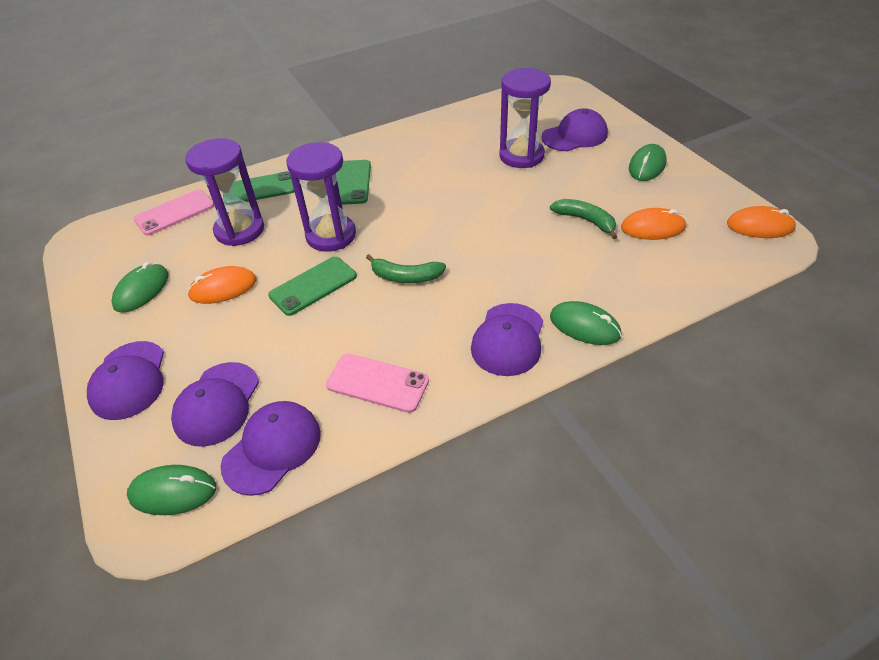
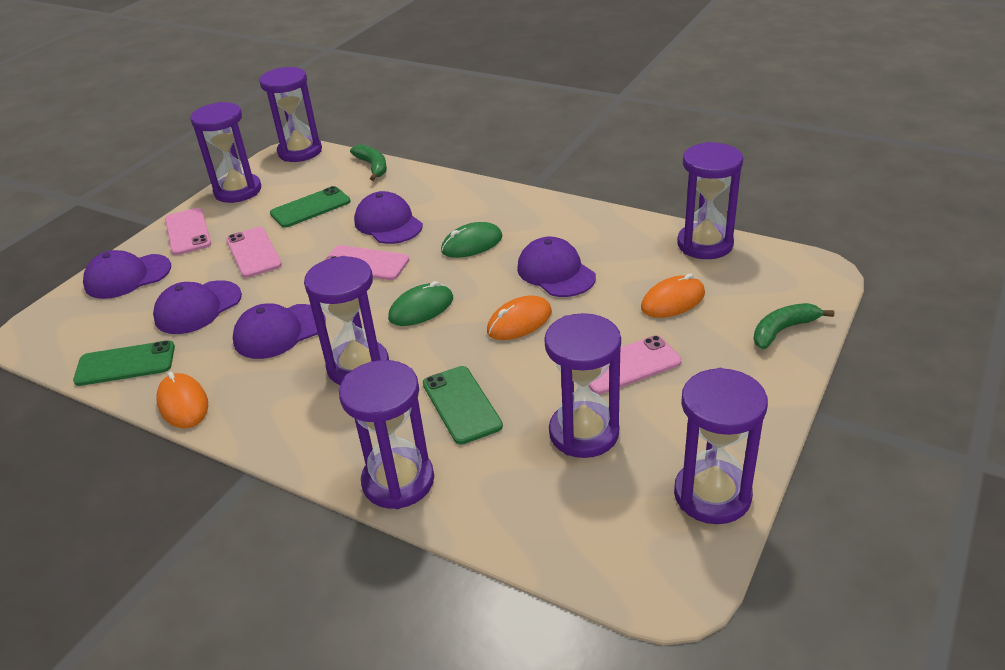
green mouse: 4 -> 2
pink phone: 2 -> 4
purple hourglass: 3 -> 7

